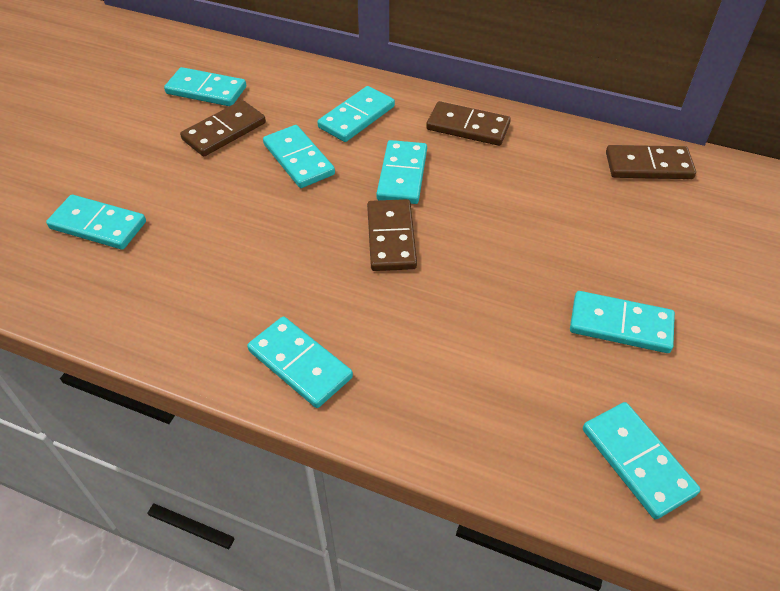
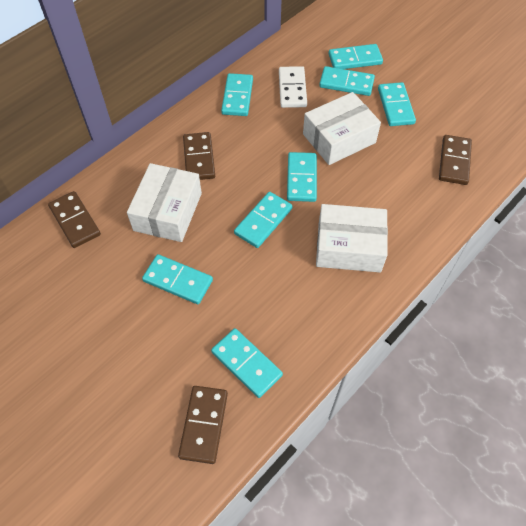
white box: 0 -> 3
white domino: 0 -> 1

